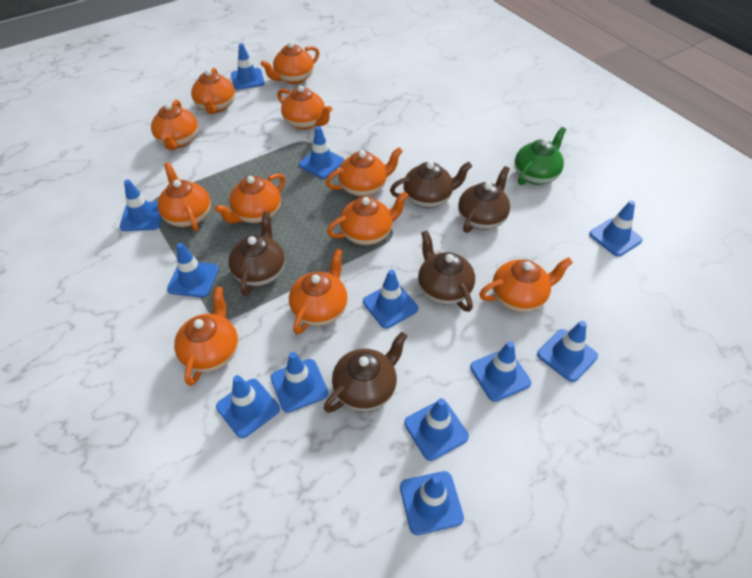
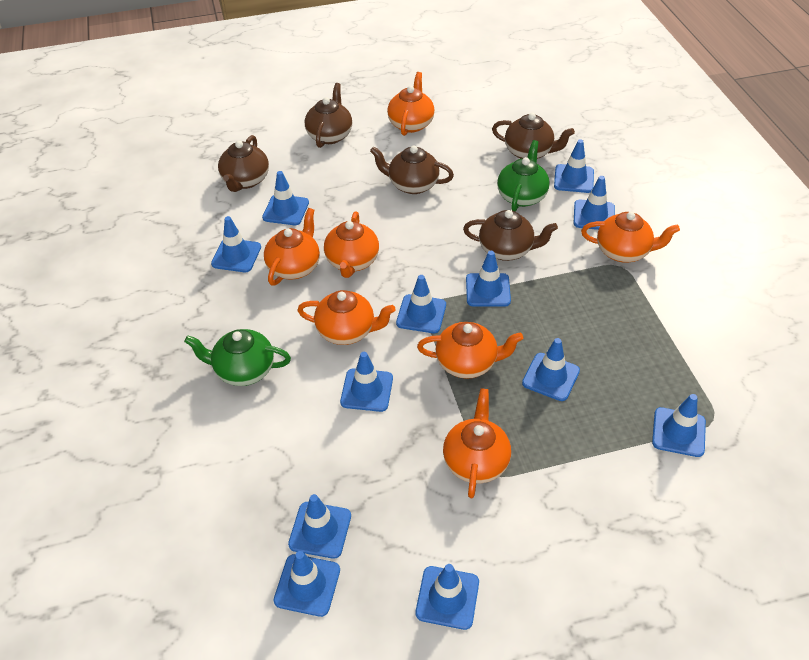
green teapot: 1 -> 2
orange teapot: 11 -> 7

